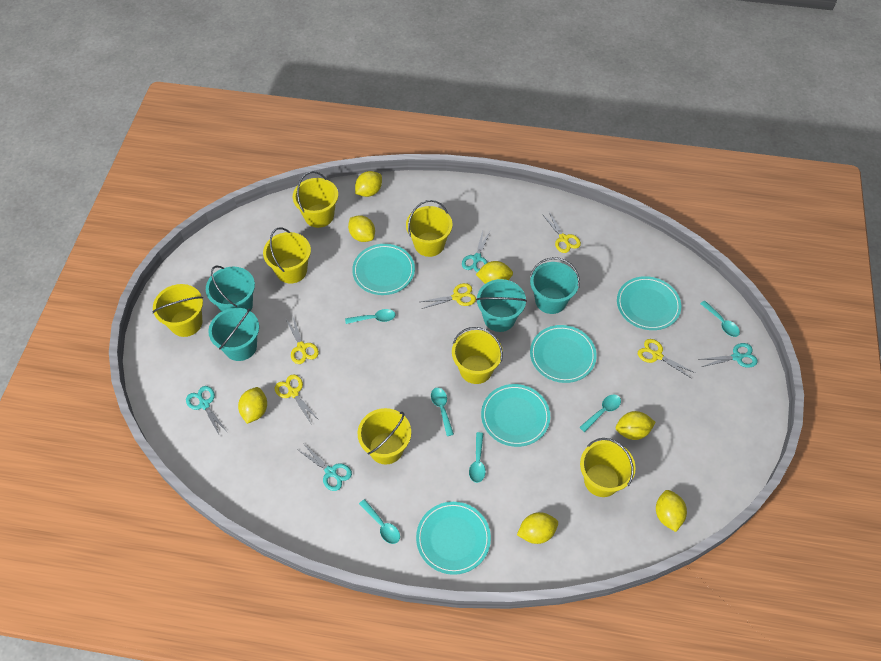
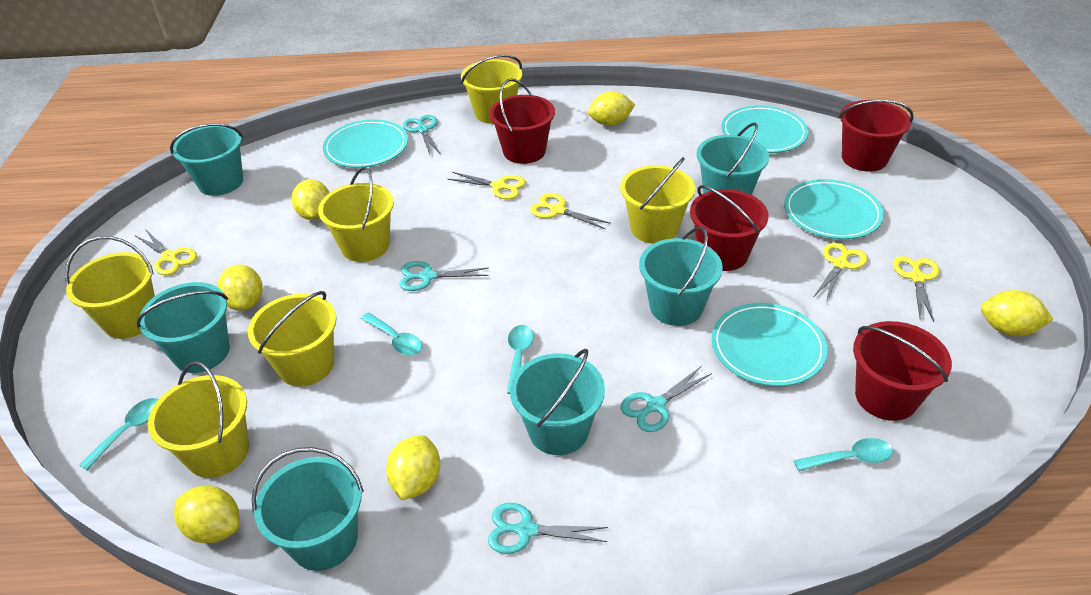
red bucket: 0 -> 4
turquoise bucket: 4 -> 6
turquoise plate: 5 -> 4
turquoise spoon: 6 -> 4
yellow bucket: 7 -> 6
yellow lemon: 7 -> 6

